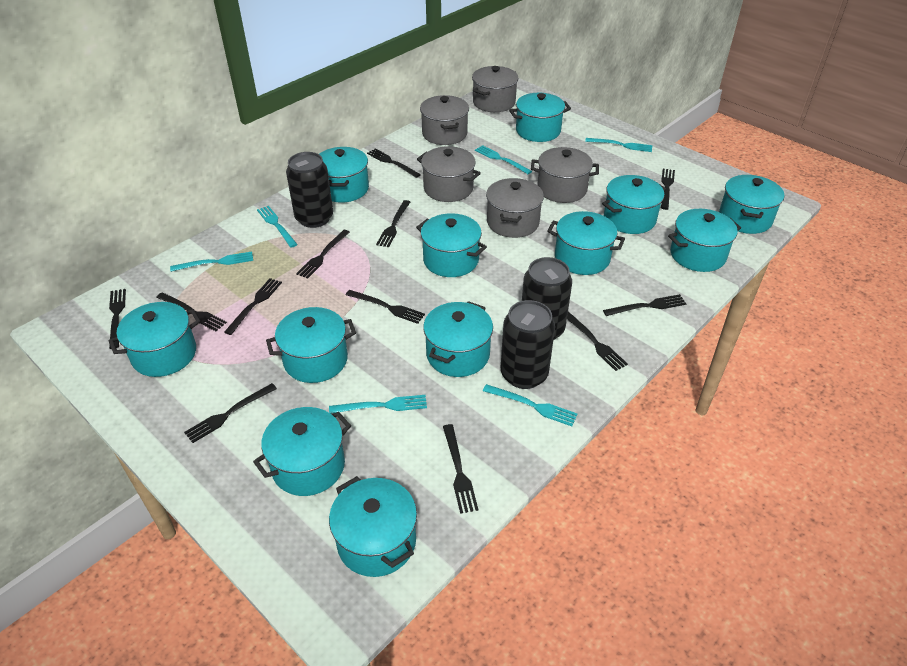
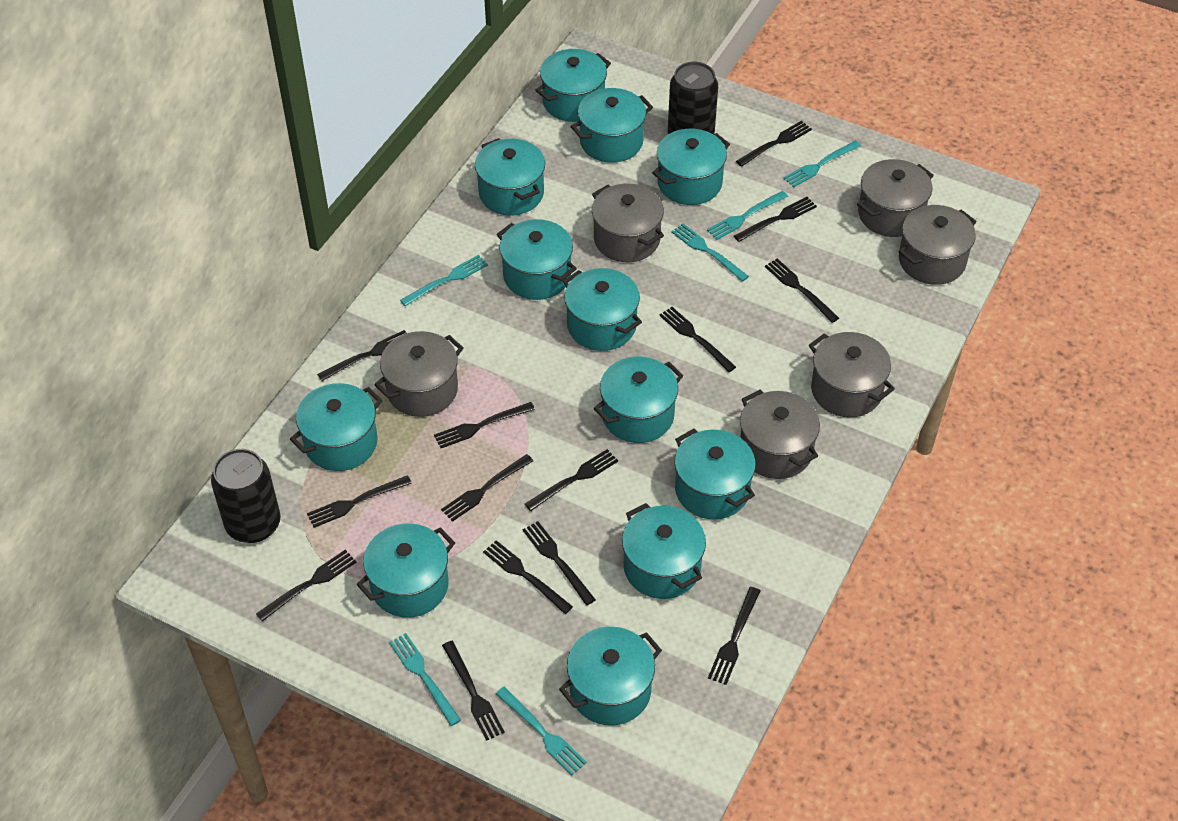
black can: 3 -> 2
black fork: 12 -> 14
grey pot: 5 -> 6

